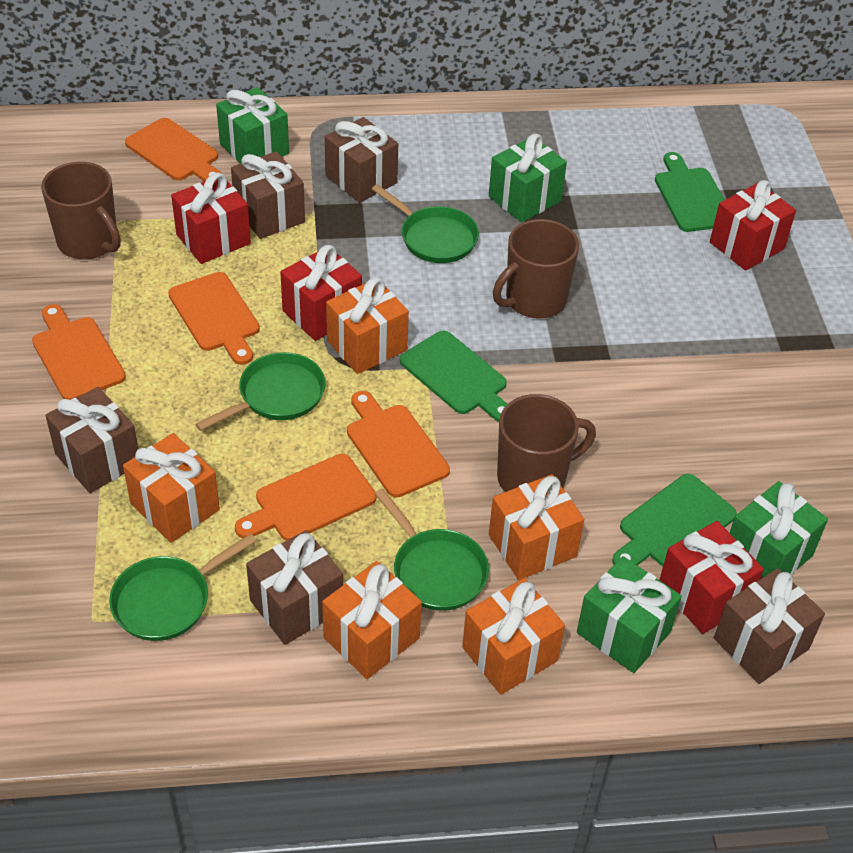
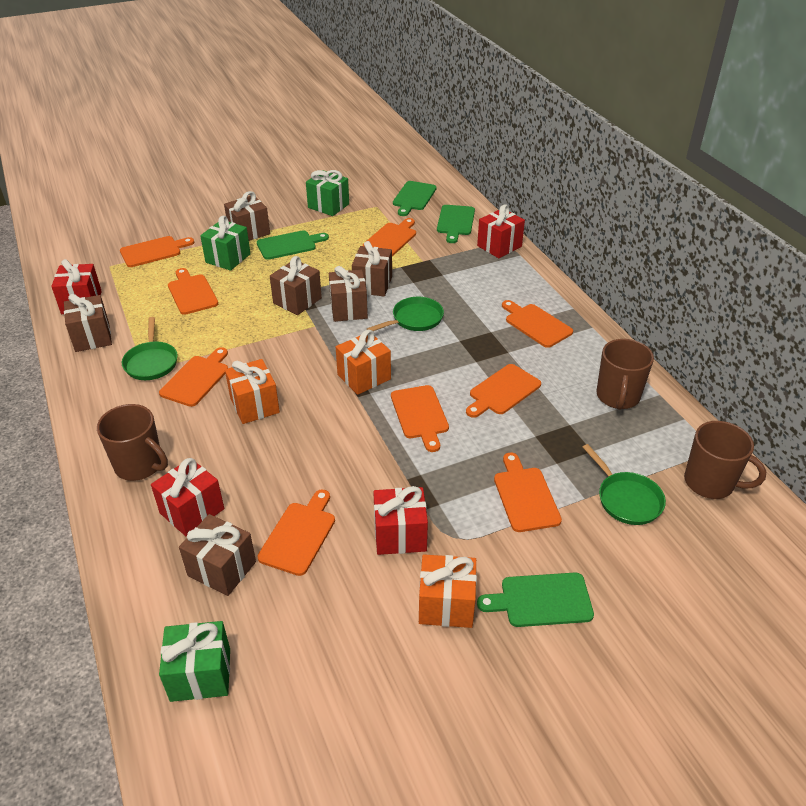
brown gift: 5 -> 6
green cutting board: 3 -> 4
green gift: 4 -> 3
green pan: 4 -> 3
orange cutting board: 5 -> 9
orange gift: 5 -> 3

